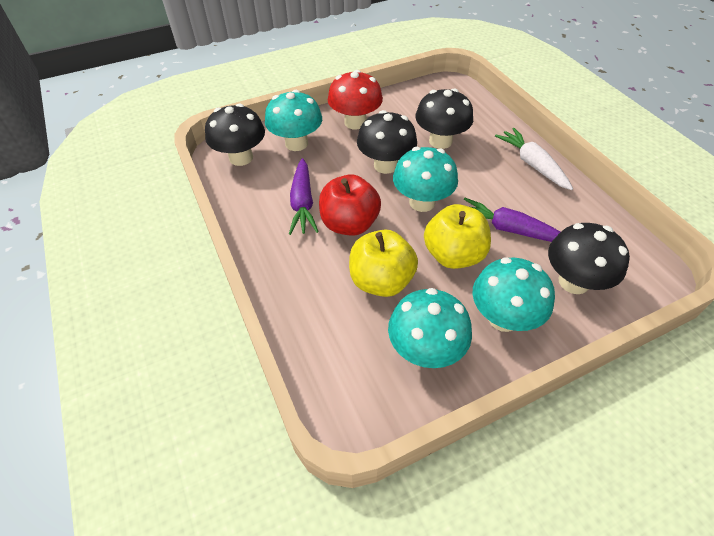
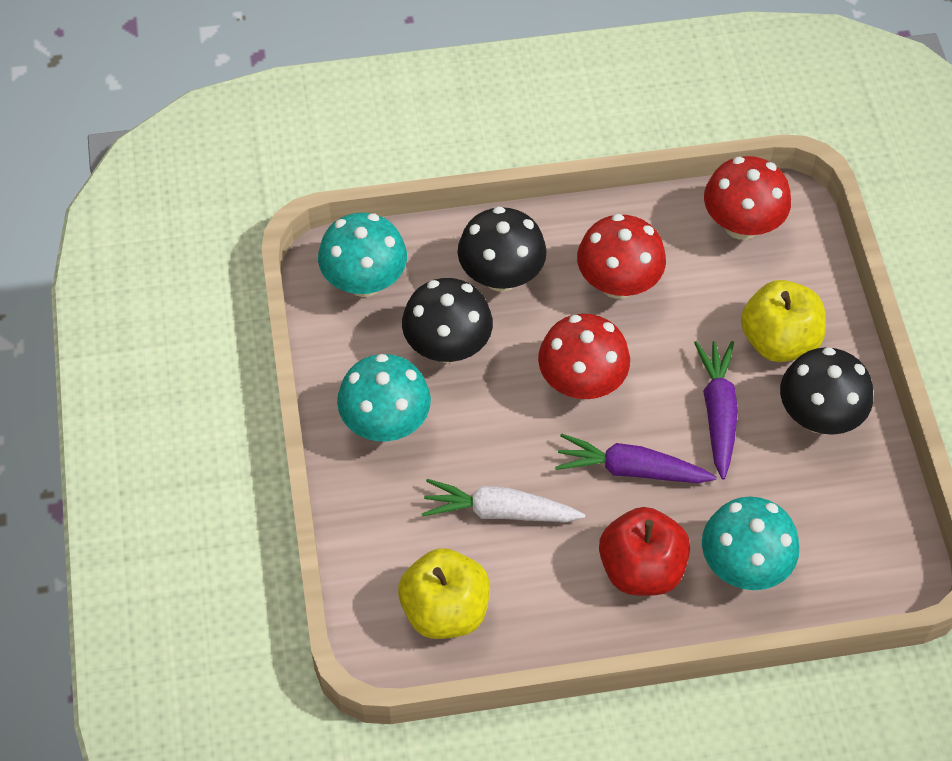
black mushroom: 4 -> 3
red mushroom: 1 -> 3
turquoise mushroom: 4 -> 3

